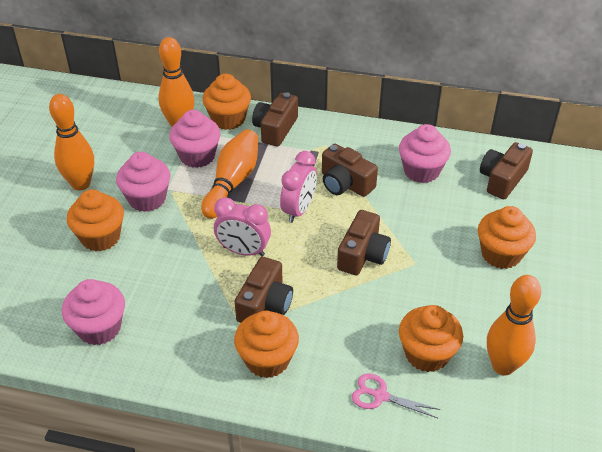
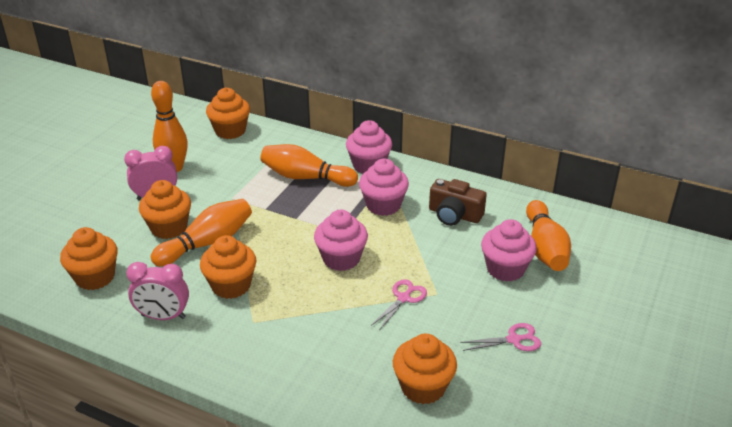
brown camera: 5 -> 1
pink scissors: 1 -> 2

